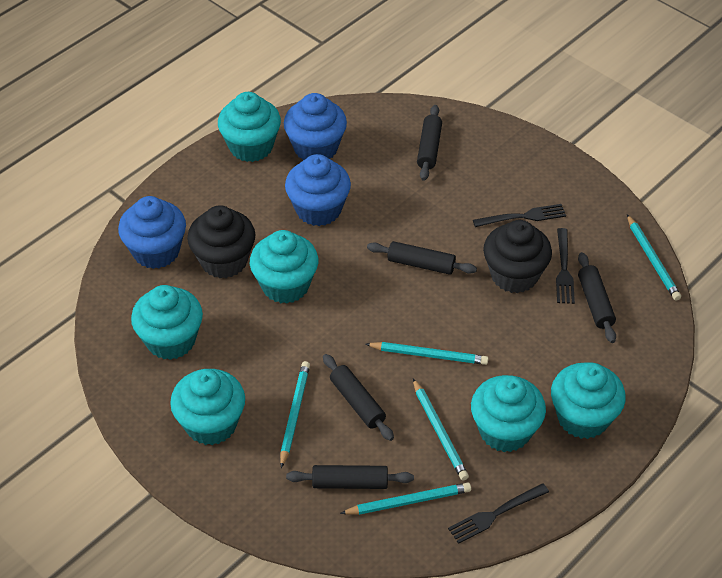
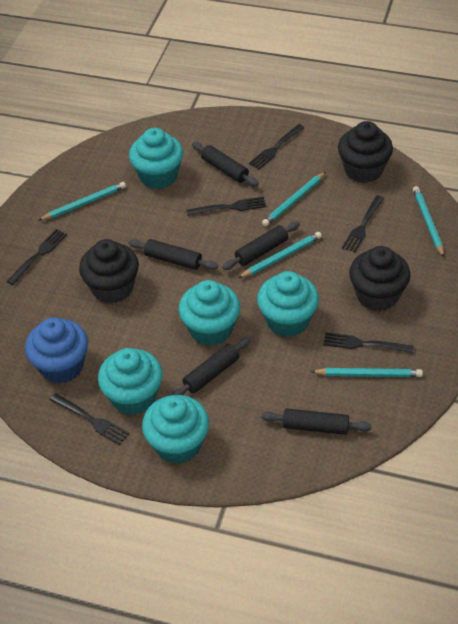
black cupcake: 2 -> 3
black fork: 3 -> 6
blue cupcake: 3 -> 1
turquoise cupcake: 6 -> 5

